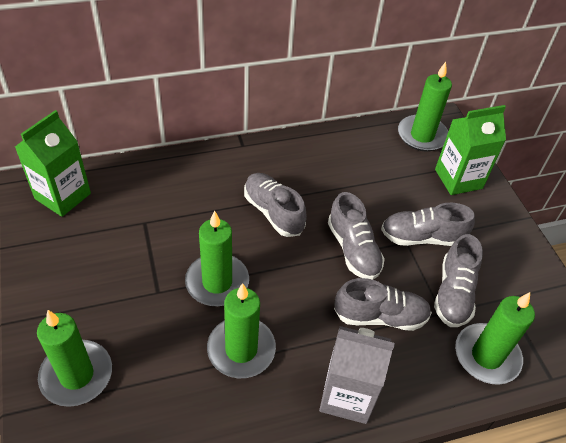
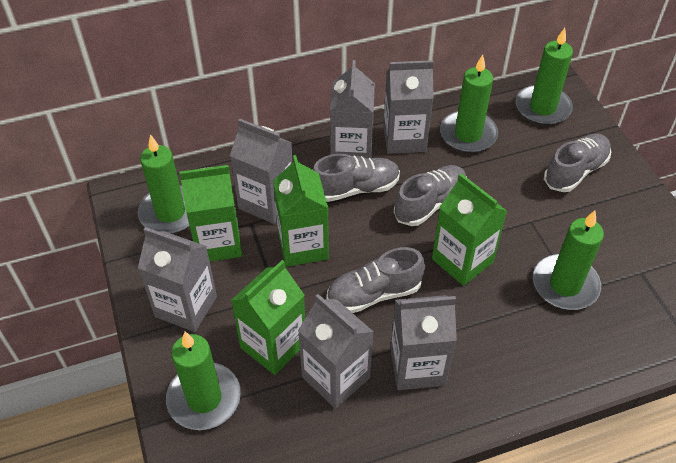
green carton: 2 -> 4
grey carton: 1 -> 6
grey shoe: 5 -> 4

